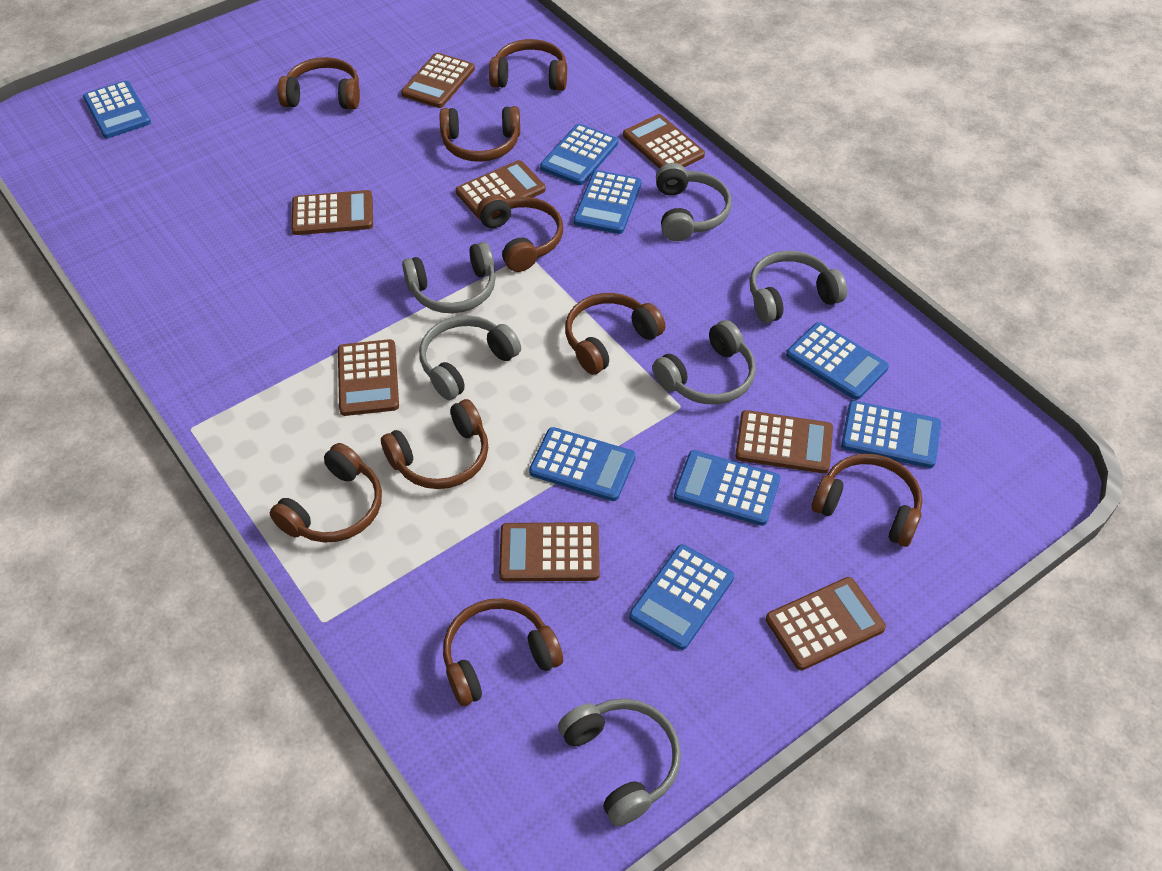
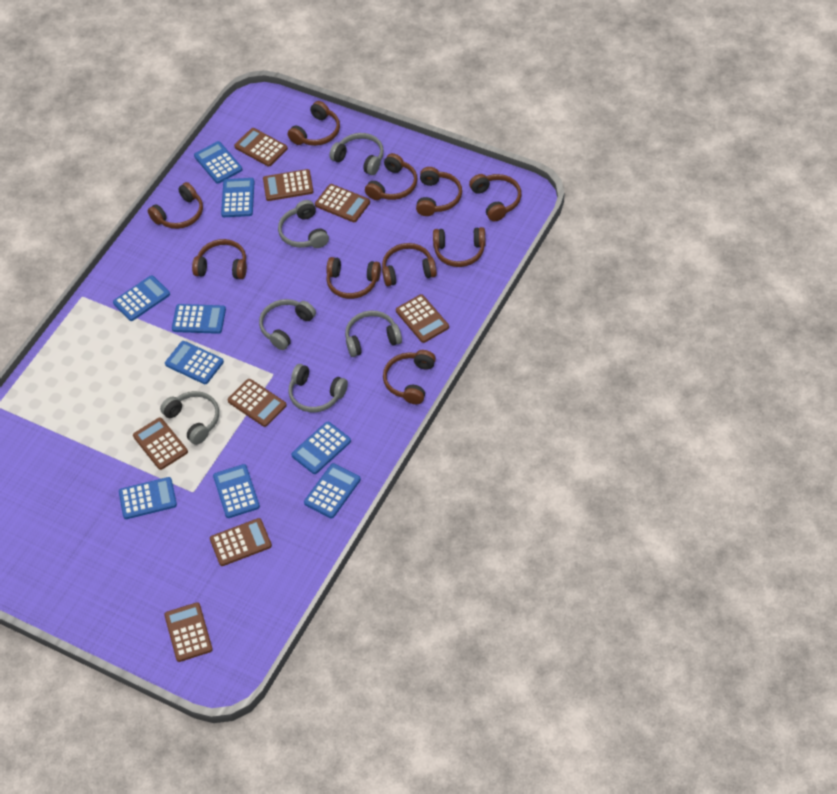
blue calculator: 8 -> 9
brown headphones: 9 -> 10

